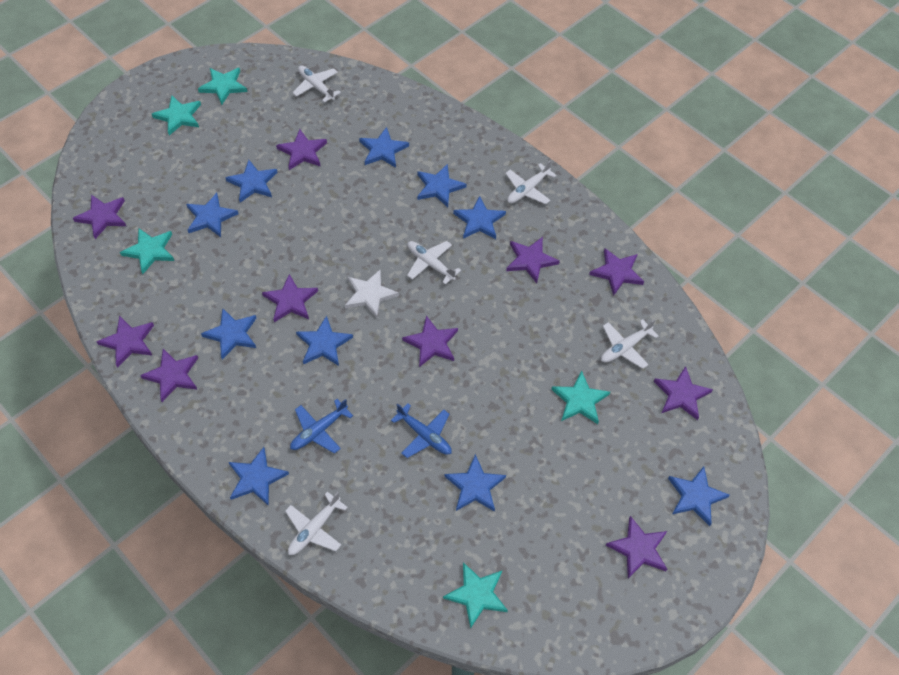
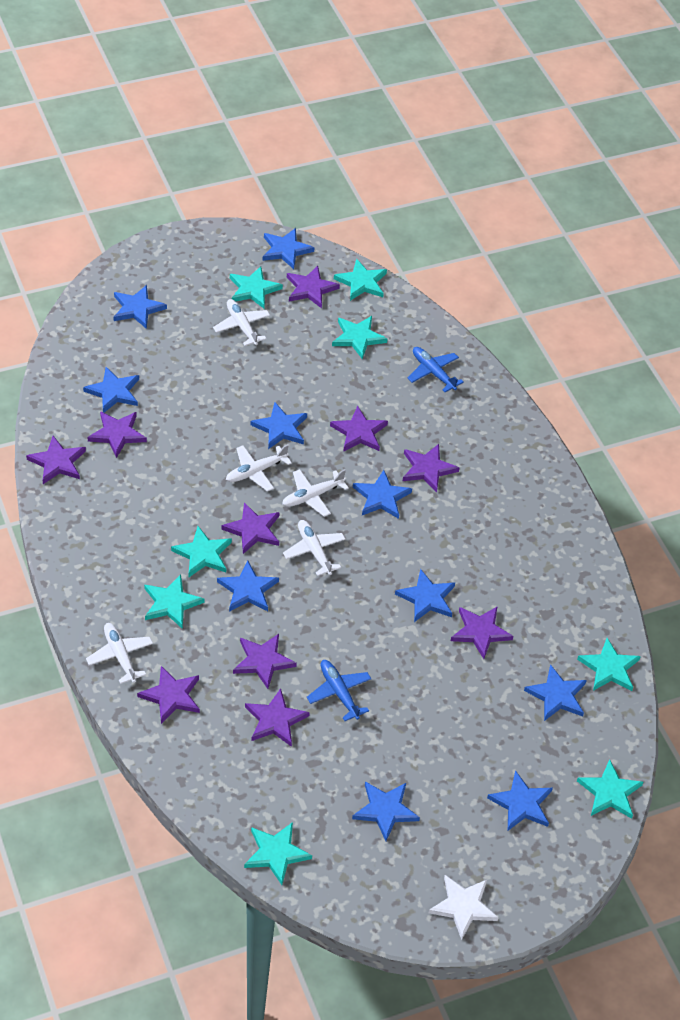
turquoise star: 5 -> 8

